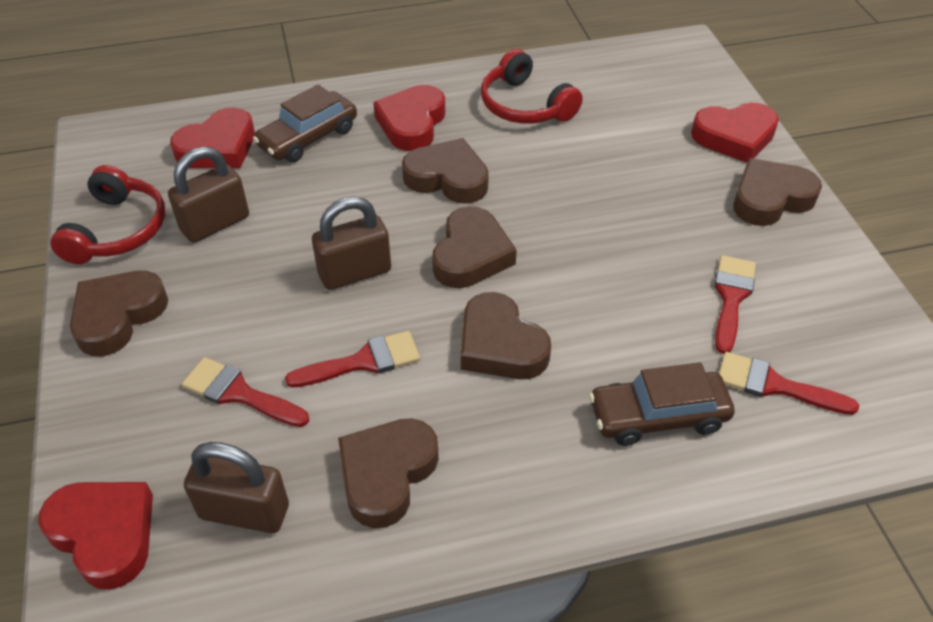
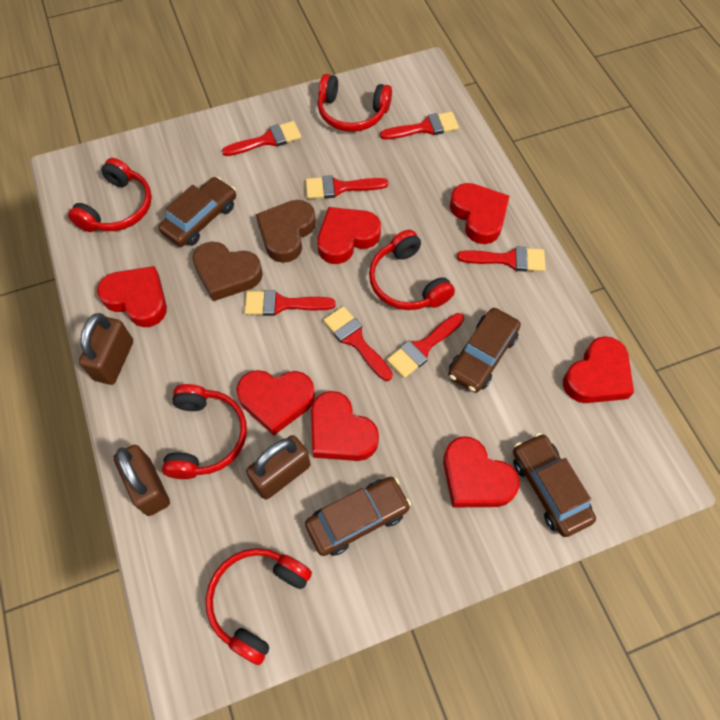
brown car: 2 -> 4
brown heart: 6 -> 2
red brush: 4 -> 7
red headphones: 2 -> 5
red heart: 4 -> 7

